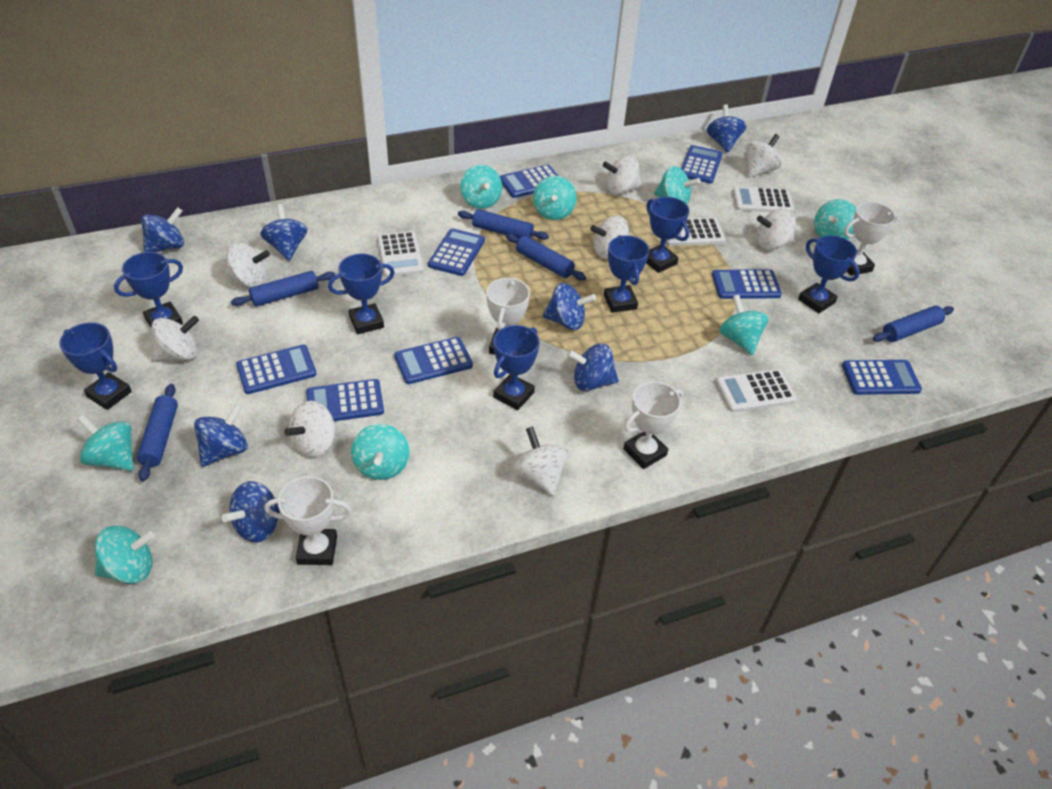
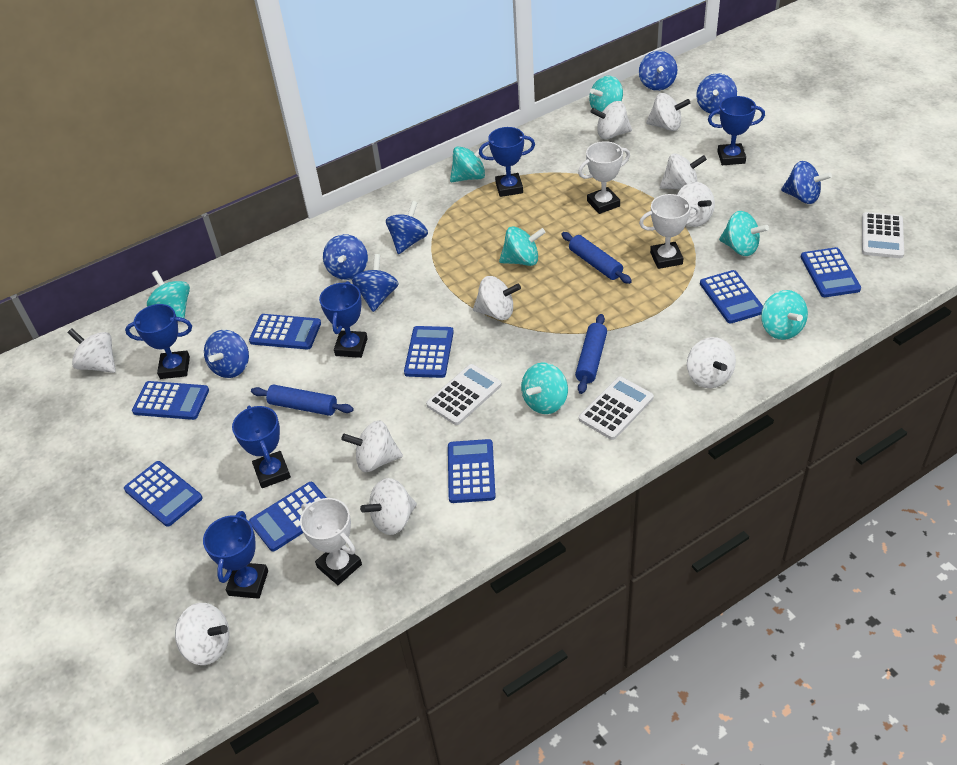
blue rolling pin: 5 -> 3
blue trophy: 7 -> 6
turquoise spinning top: 8 -> 7
white calculator: 4 -> 3
white spinning top: 8 -> 10
white trophy: 4 -> 3

